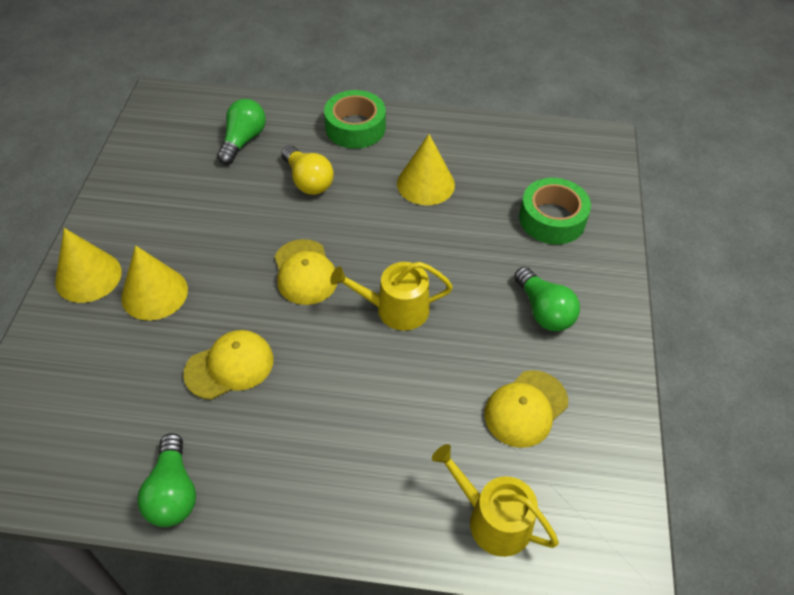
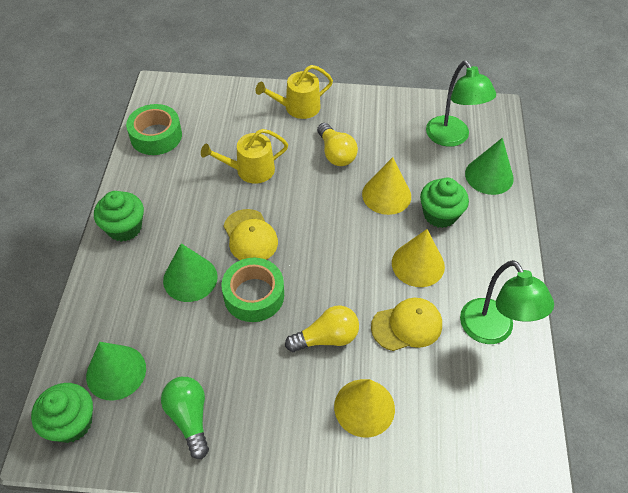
green cone: 0 -> 3
green cupcake: 0 -> 3
green lamp: 0 -> 2
green light bulb: 3 -> 1
yellow cap: 3 -> 2
yellow light bulb: 1 -> 2

